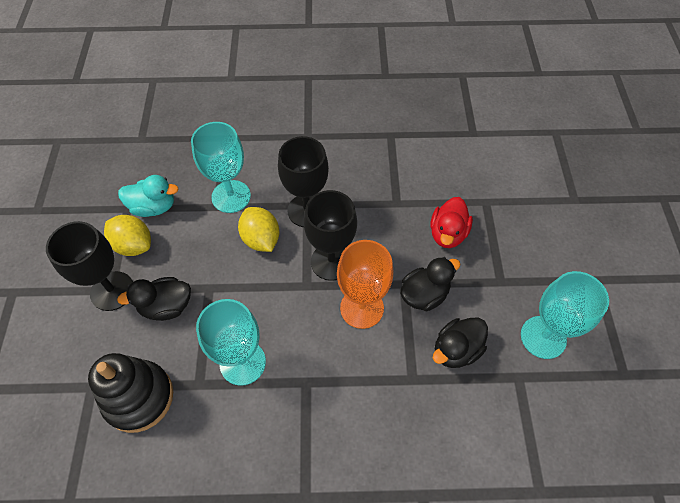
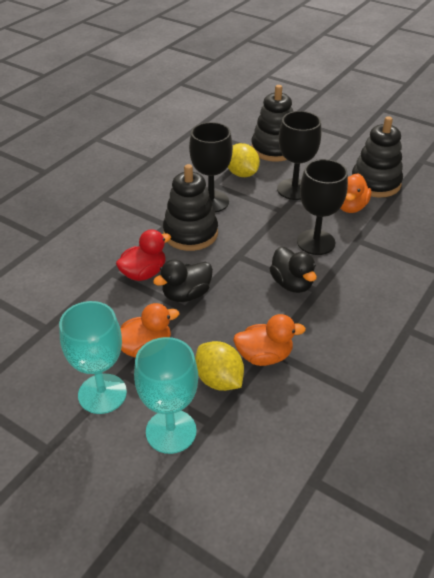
black duck: 3 -> 2
black stacking toy: 1 -> 3
orange duck: 0 -> 3
orange goblet: 1 -> 0
turquoise duck: 1 -> 0
turquoise goblet: 3 -> 2

